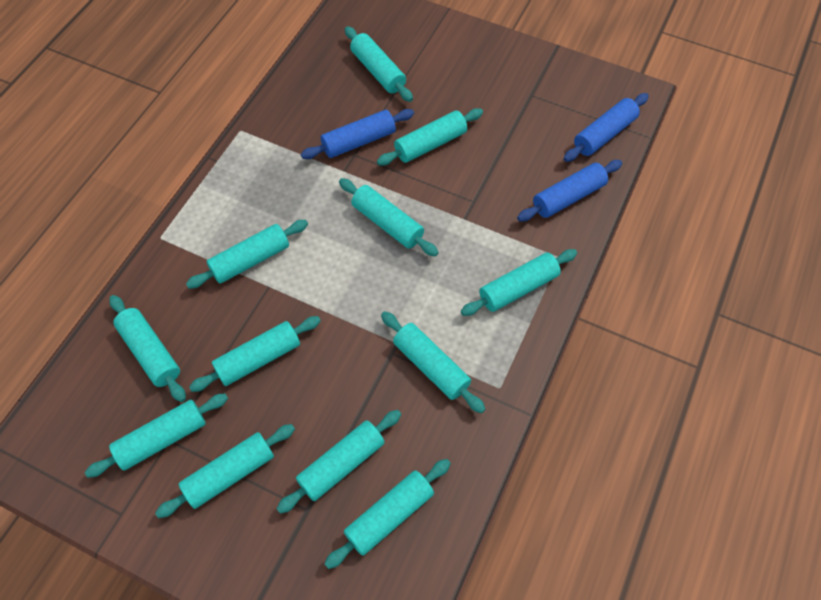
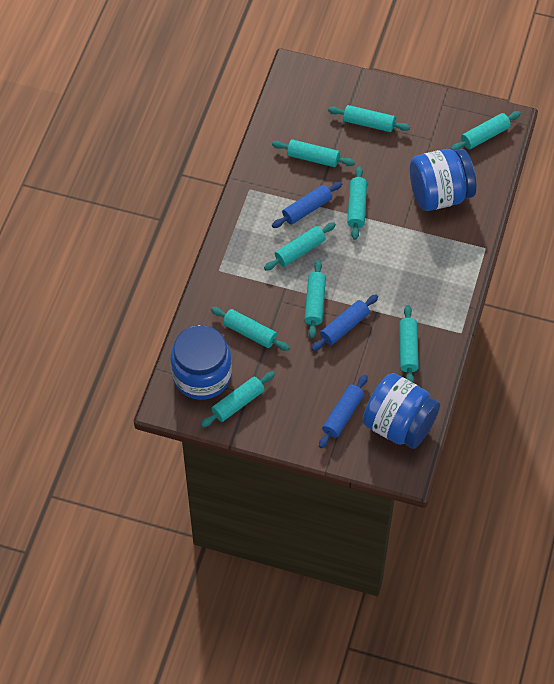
blue jar: 0 -> 3
turquoise rolling pin: 12 -> 9

